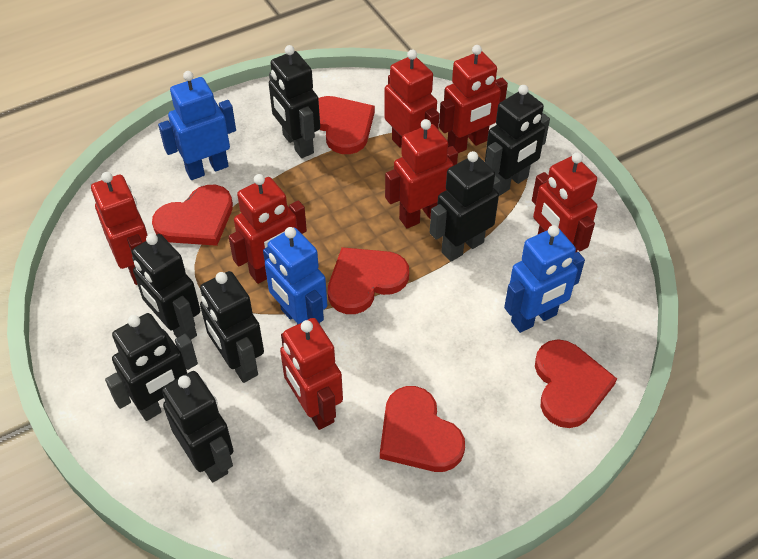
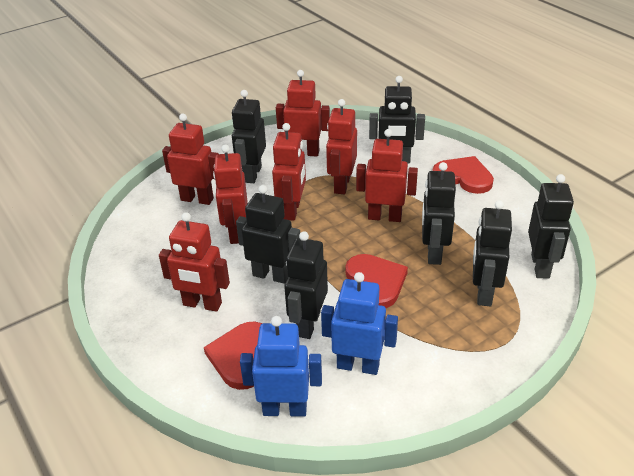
blue robot: 3 -> 2
red heart: 5 -> 3

